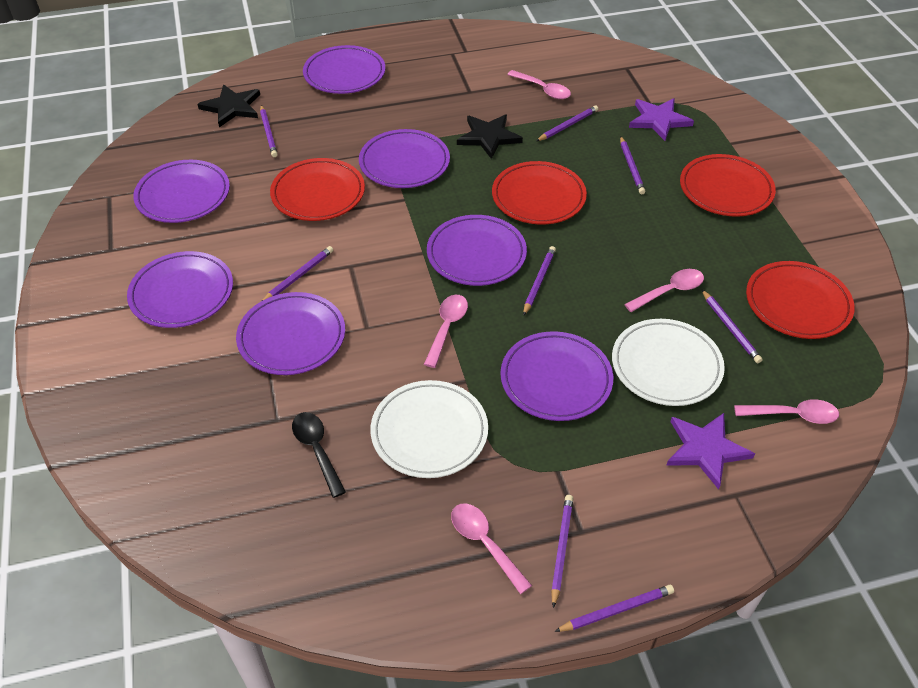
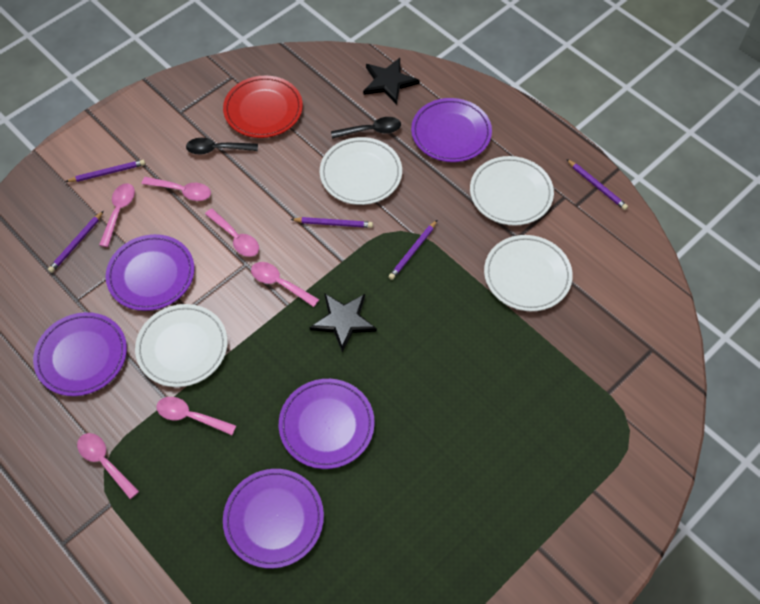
black spoon: 1 -> 2
pink spoon: 5 -> 6
purple pencil: 8 -> 5
purple plate: 7 -> 5
purple star: 2 -> 0
red plate: 4 -> 1
white plate: 2 -> 4

